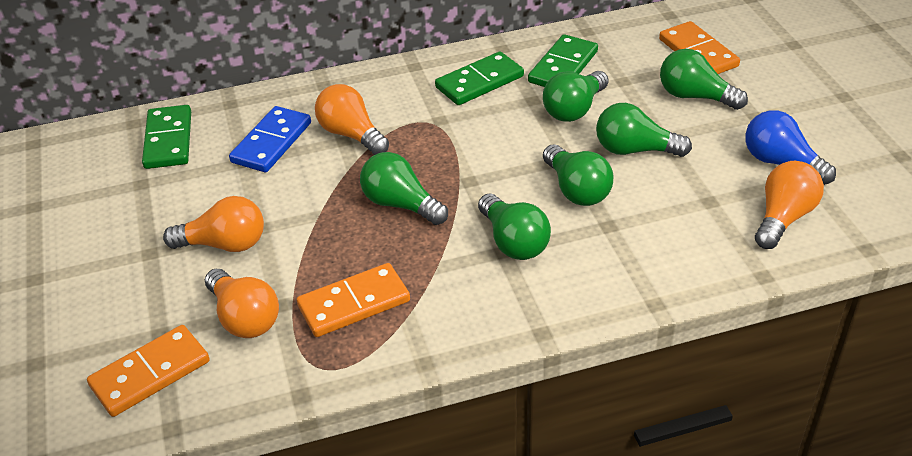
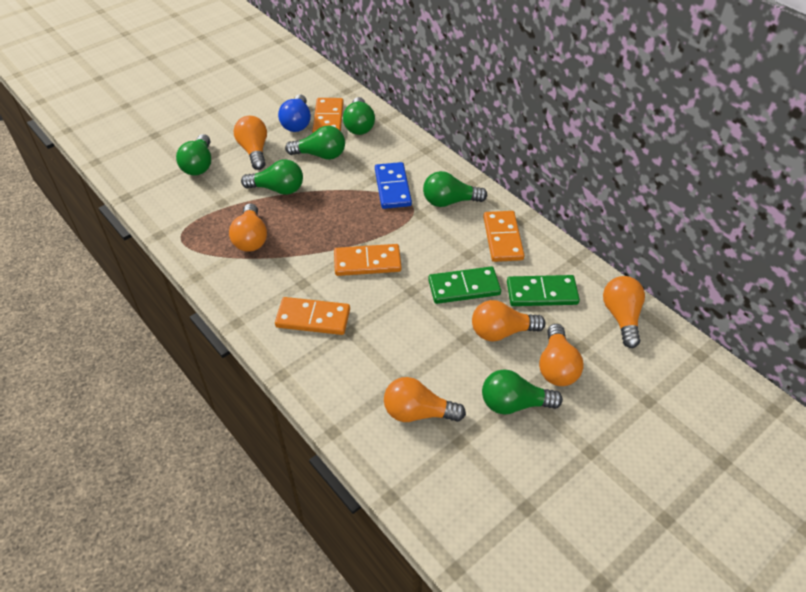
green domino: 3 -> 2
orange domino: 3 -> 4
orange light bulb: 4 -> 6

